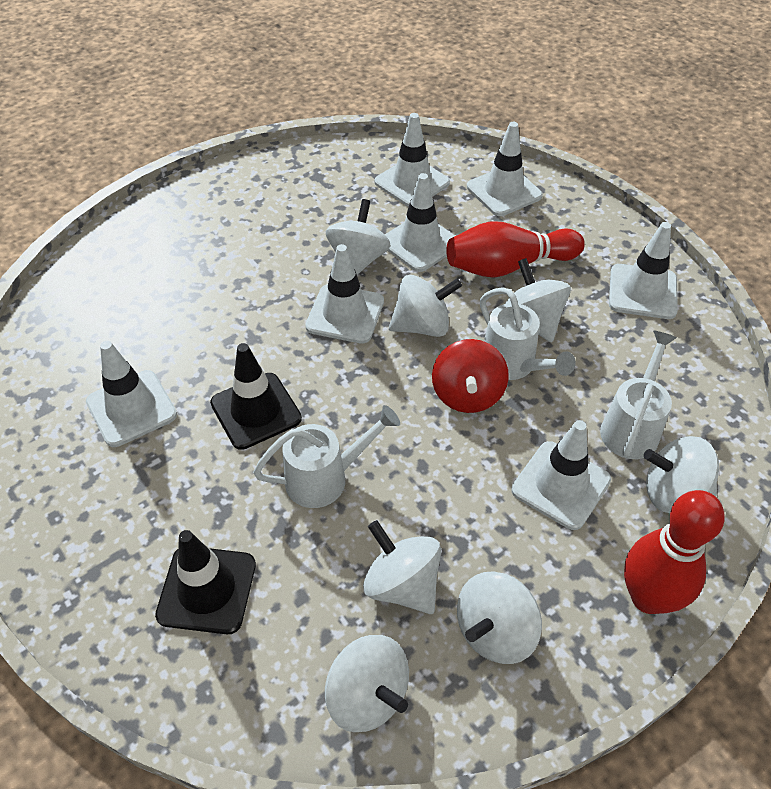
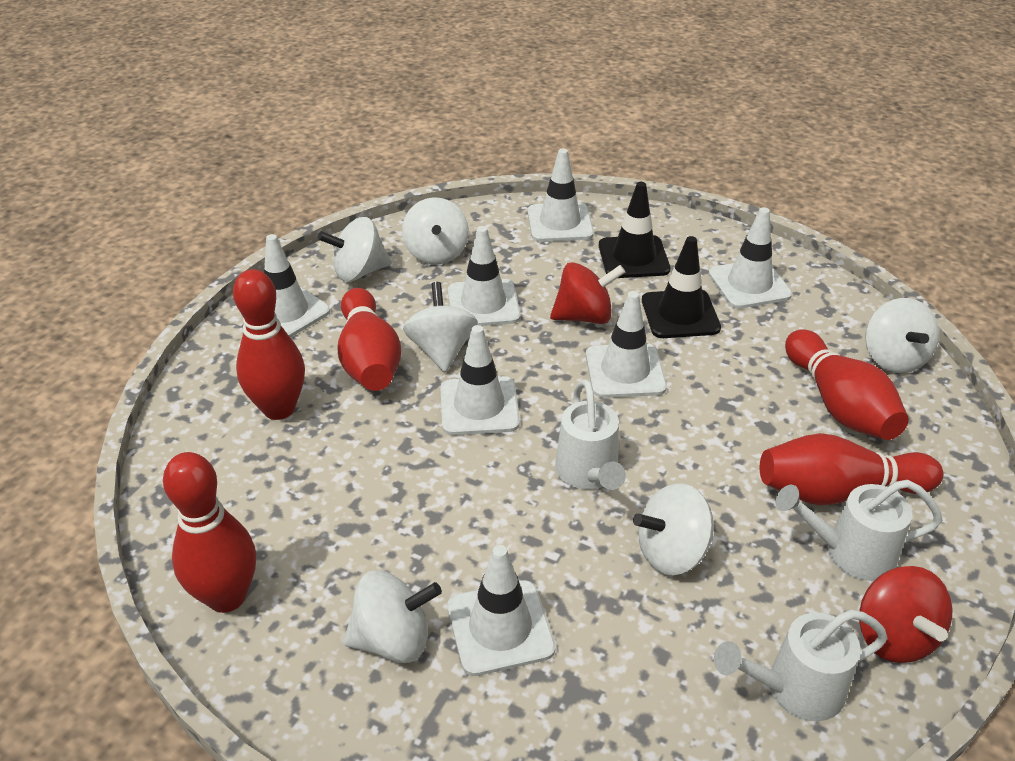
red bowling pin: 2 -> 5
red spinning top: 1 -> 2
white spinning top: 7 -> 6

